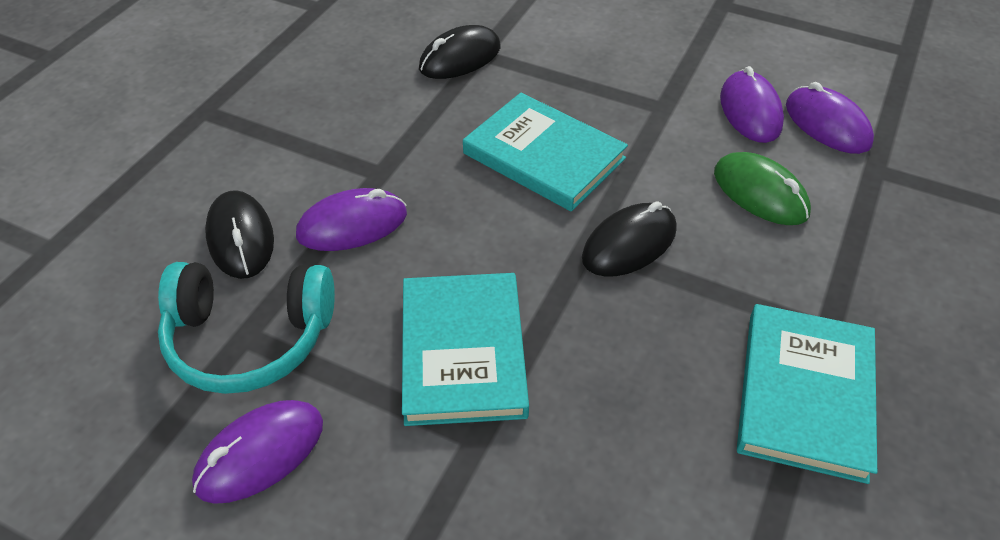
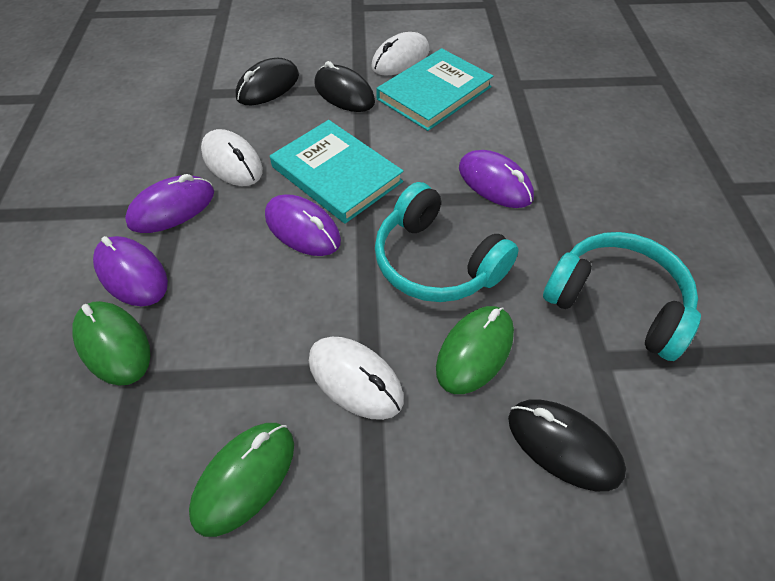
green mouse: 1 -> 3
turquoise book: 3 -> 2
turquoise headphones: 1 -> 2
white mouse: 0 -> 3

